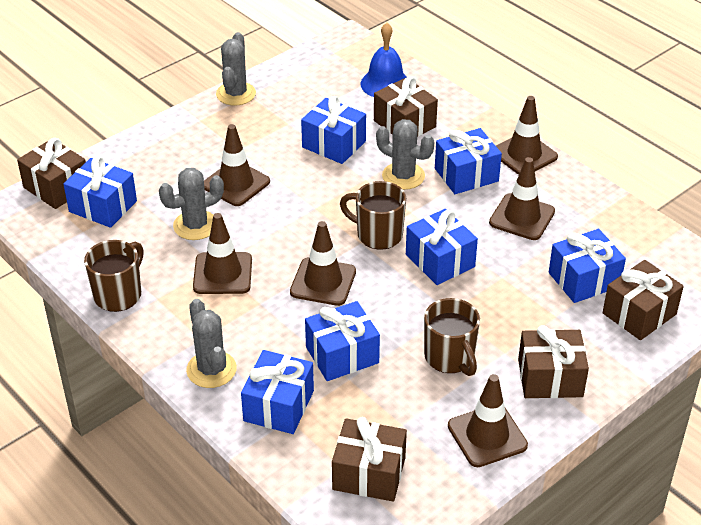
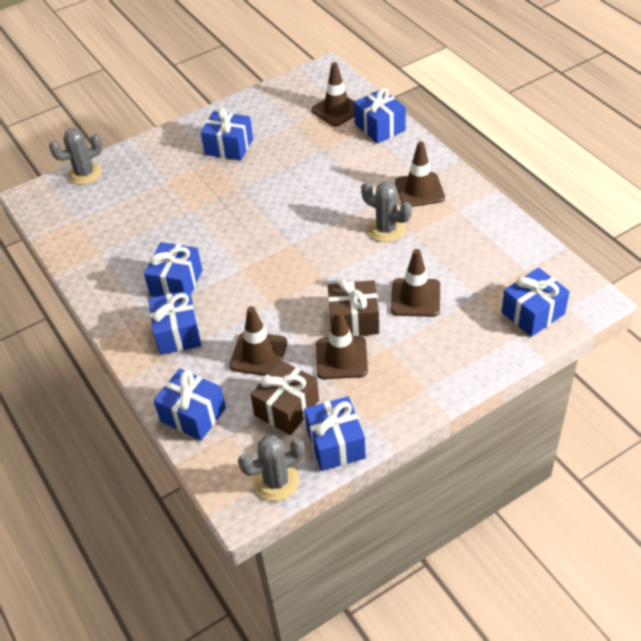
blue bell: 1 -> 0
brown gift: 5 -> 2
brown mug: 3 -> 0
brown traffic cone: 6 -> 5
grey cactus: 4 -> 3

